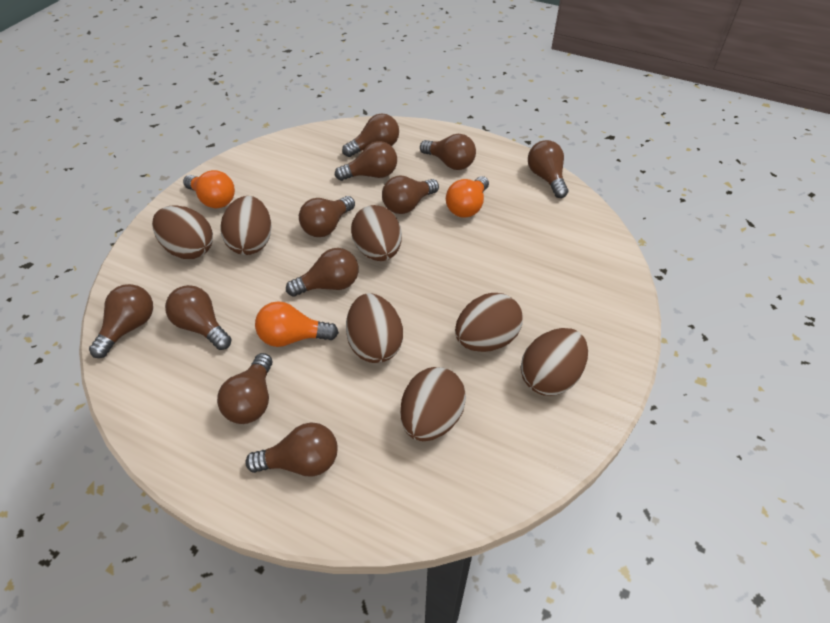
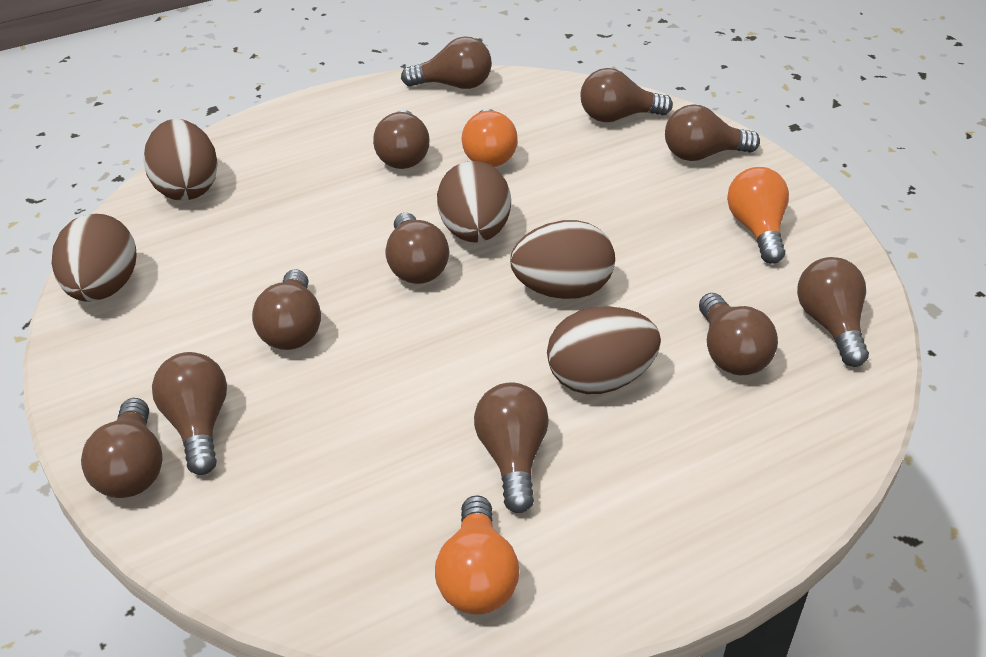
brown egg: 7 -> 5

